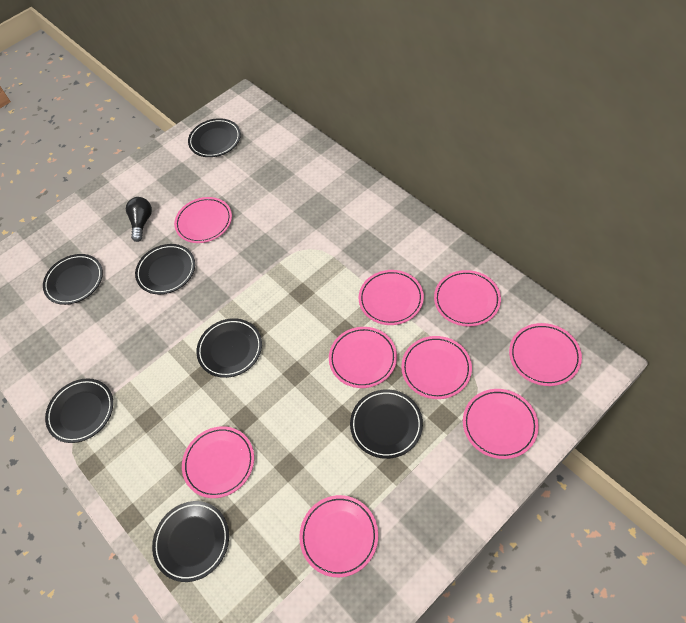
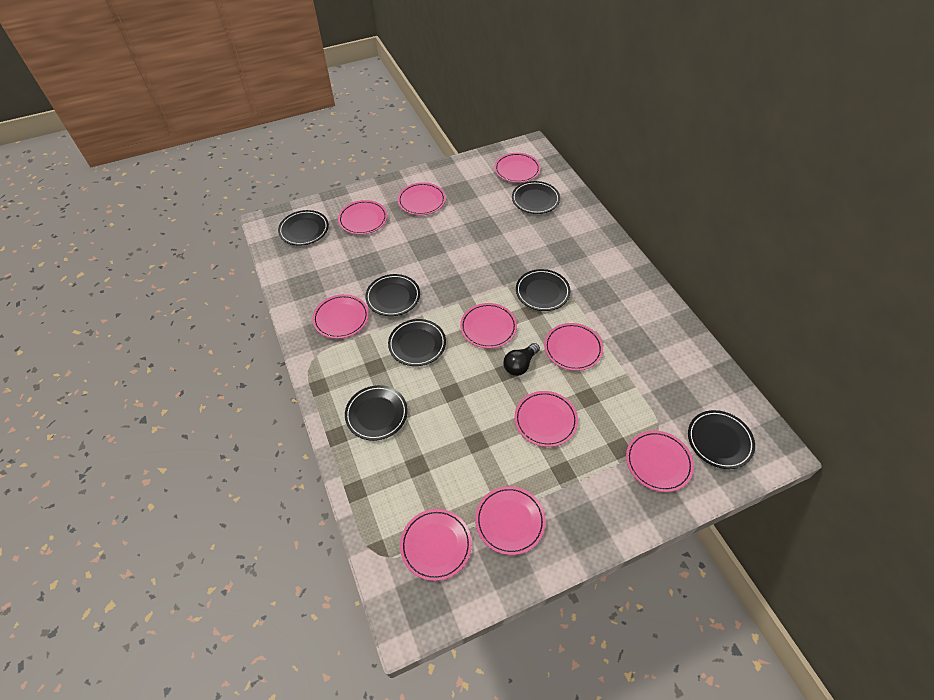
pink plate: 9 -> 10

